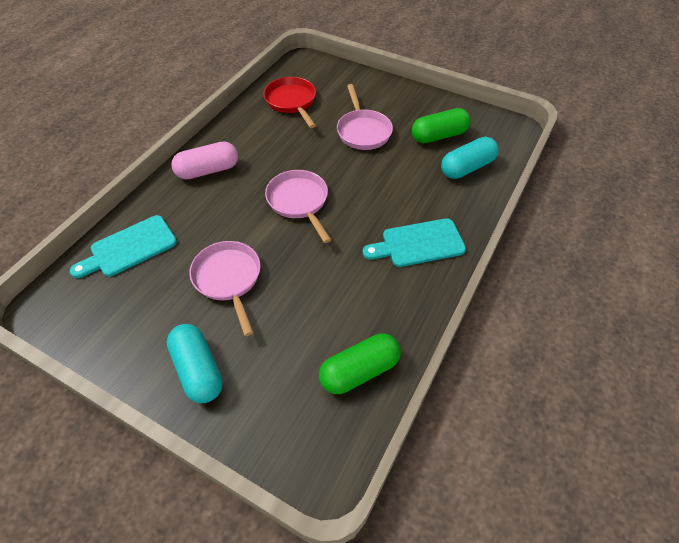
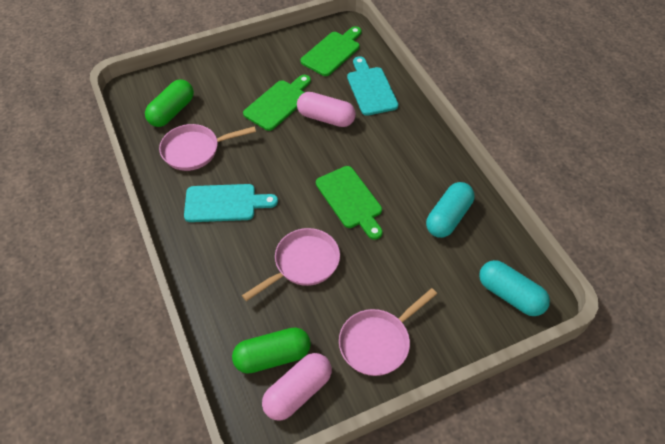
green cutting board: 0 -> 3
pink capsule: 1 -> 2
red pan: 1 -> 0

